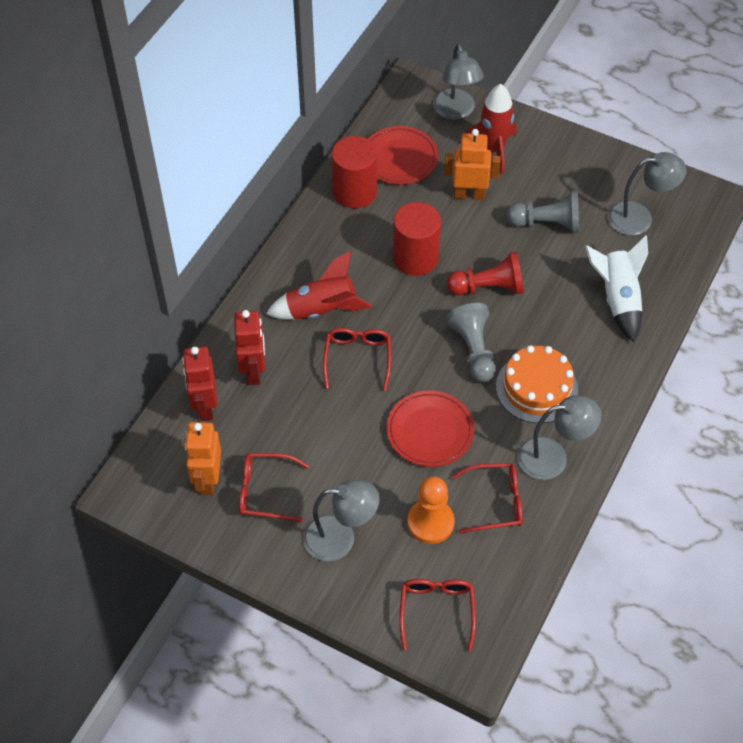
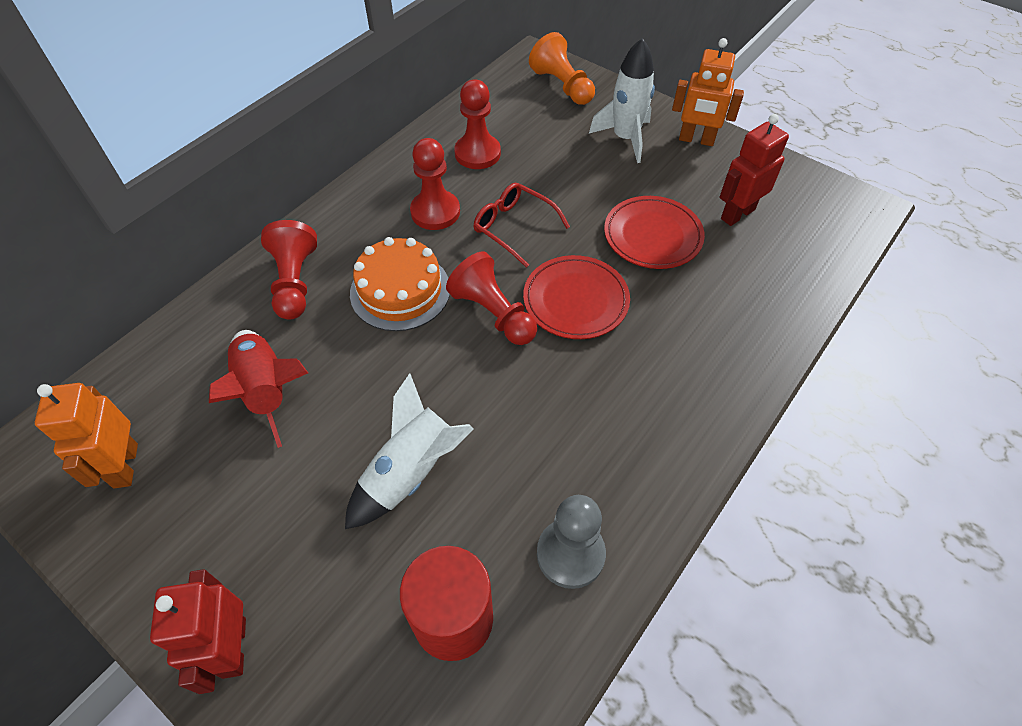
grey lamp: 4 -> 0
grey pawn: 2 -> 1
red cylinder: 2 -> 1
red glasses: 4 -> 1
red pawn: 1 -> 4
red rocket: 2 -> 1
white rocket: 1 -> 2

